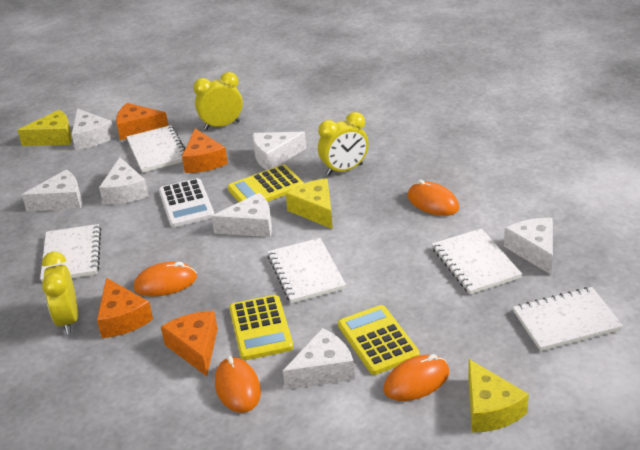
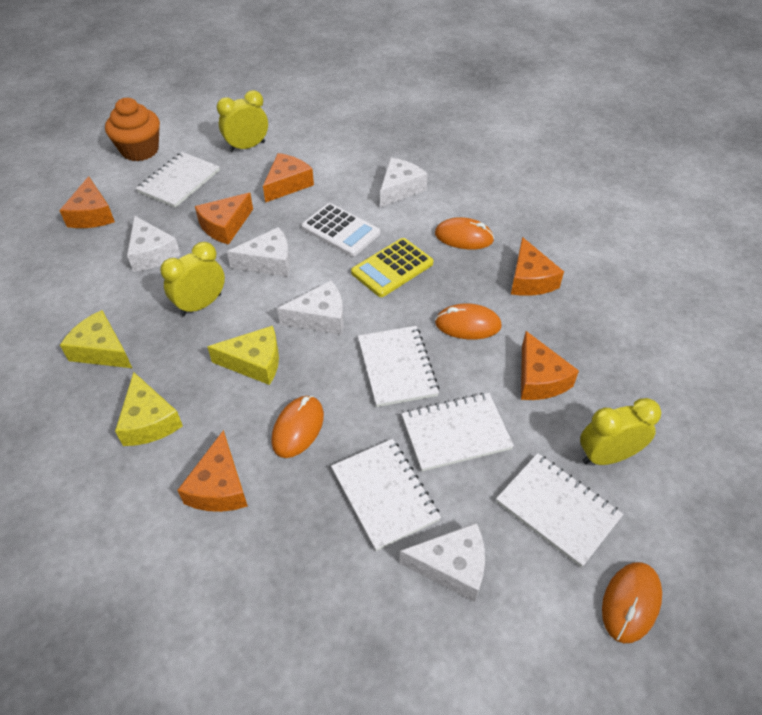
orange cheese: 4 -> 6
orange cupcake: 0 -> 1
white cheese: 7 -> 5
yellow calculator: 3 -> 1

